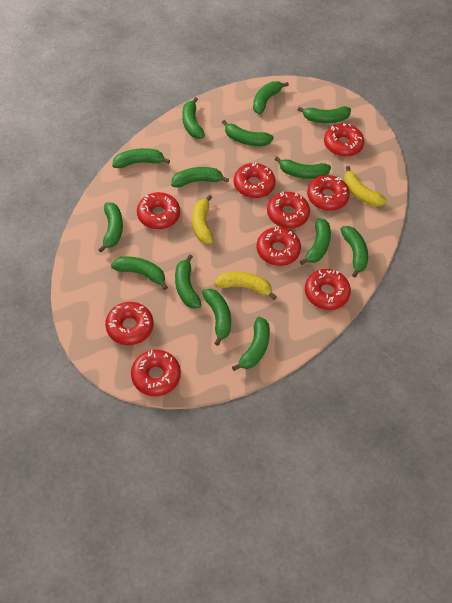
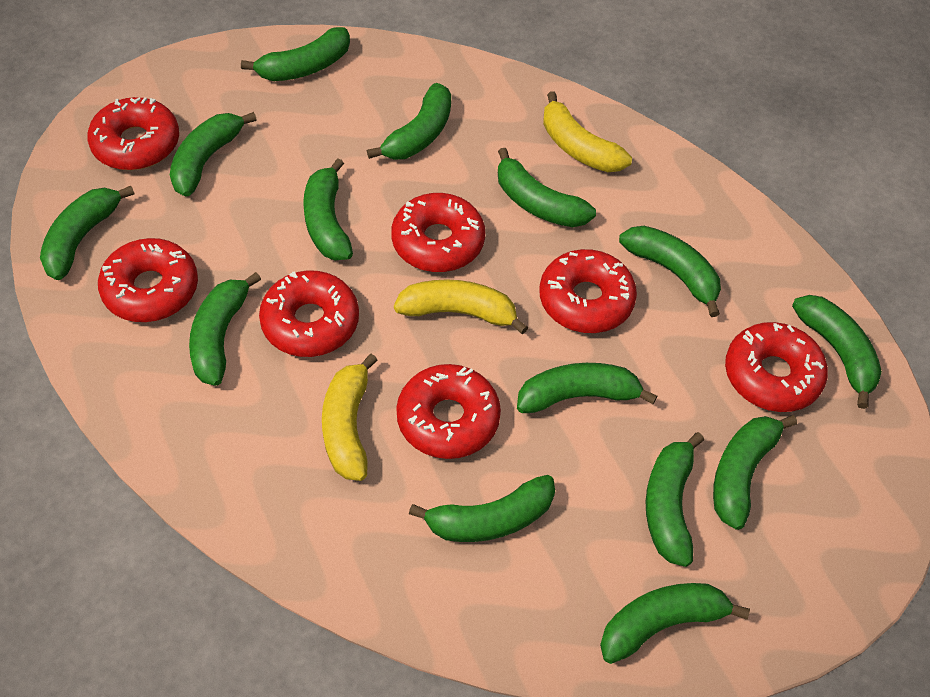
red donut: 9 -> 7

